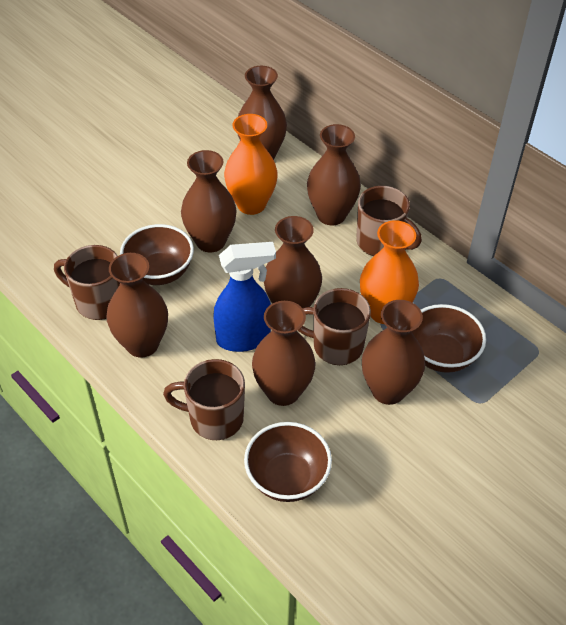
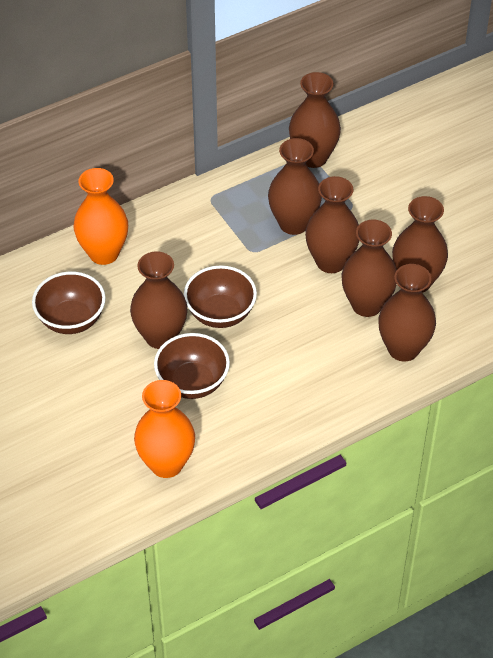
blue spray bottle: 1 -> 0
brown mug: 4 -> 0

